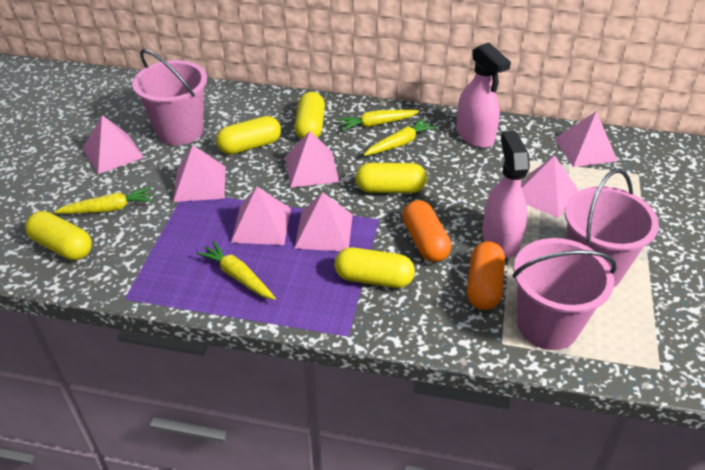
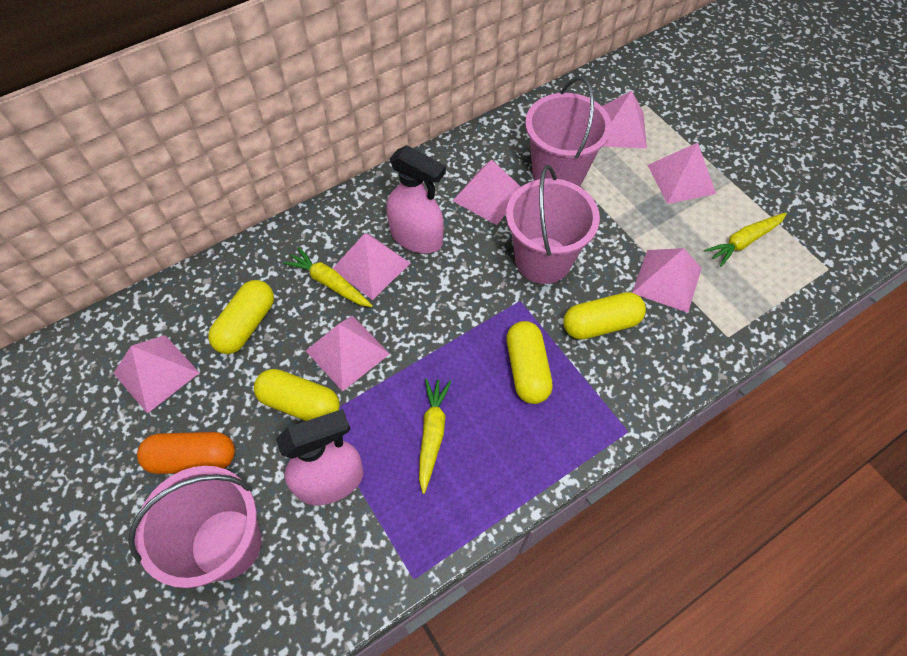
orange capsule: 2 -> 1
yellow capsule: 5 -> 4
yellow carrot: 4 -> 3

